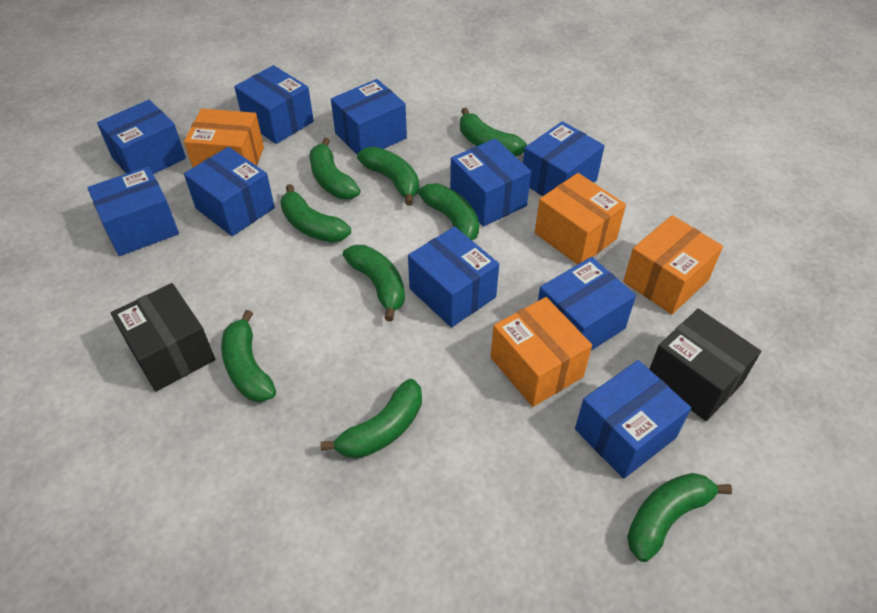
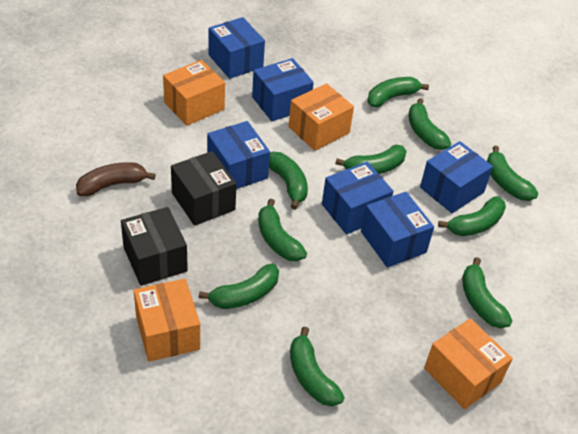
blue box: 10 -> 6
brown banana: 0 -> 1
green banana: 9 -> 10

